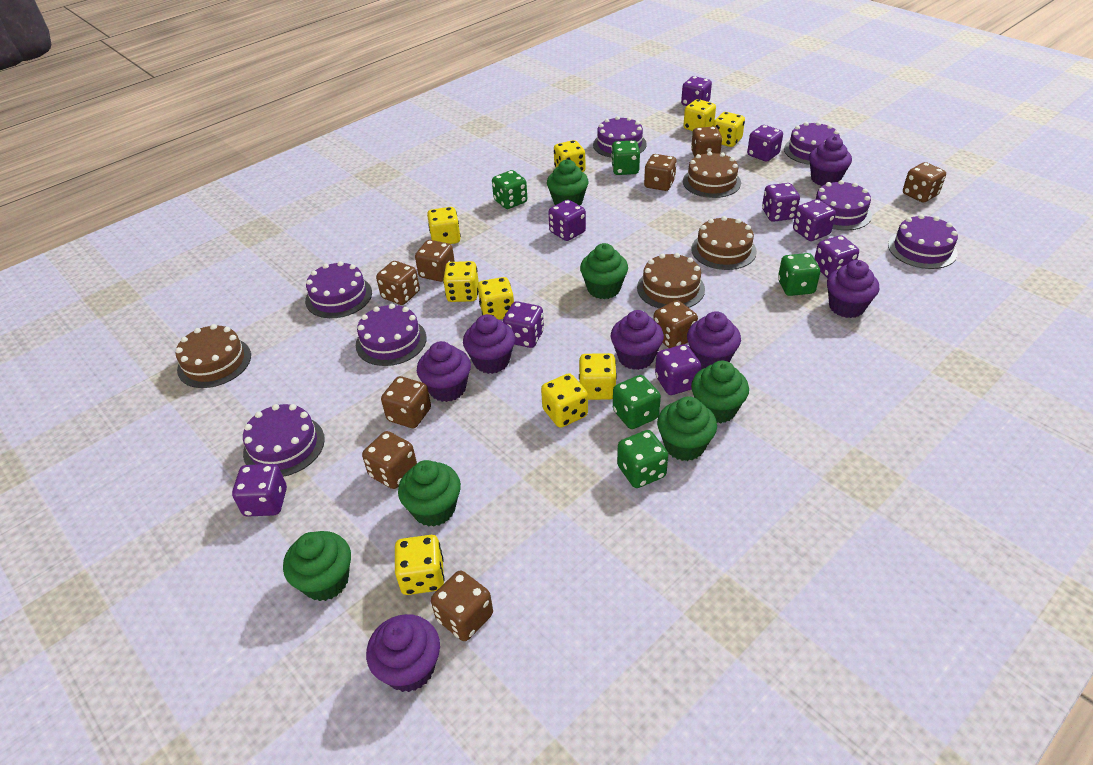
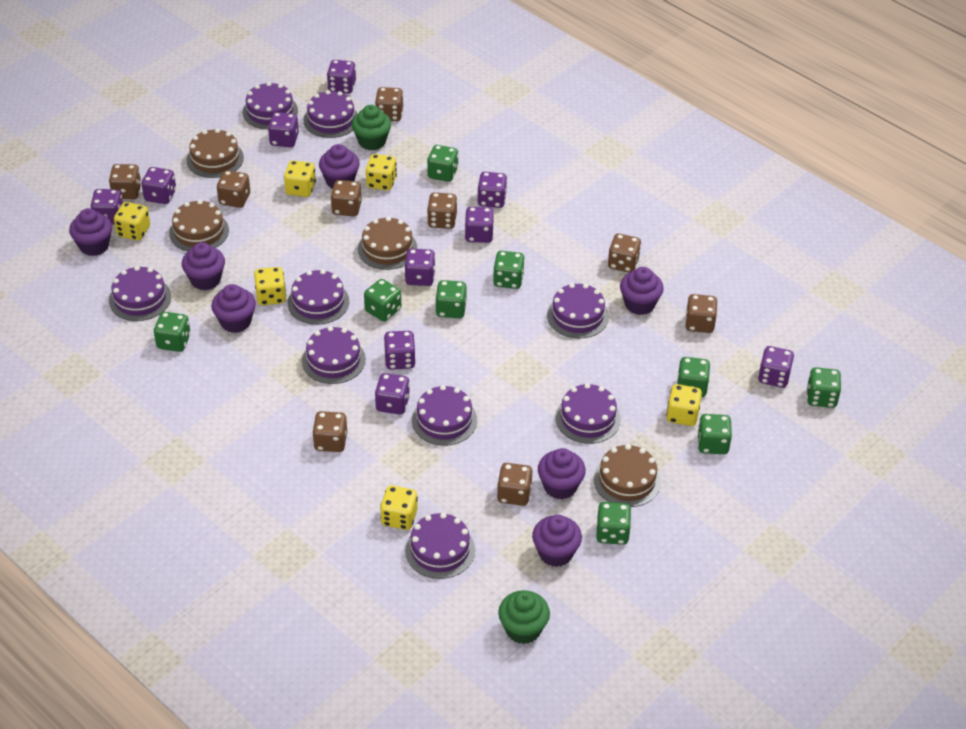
green cupcake: 6 -> 2
green dice: 5 -> 9
purple cake: 7 -> 9
purple dice: 9 -> 10
yellow dice: 9 -> 6

